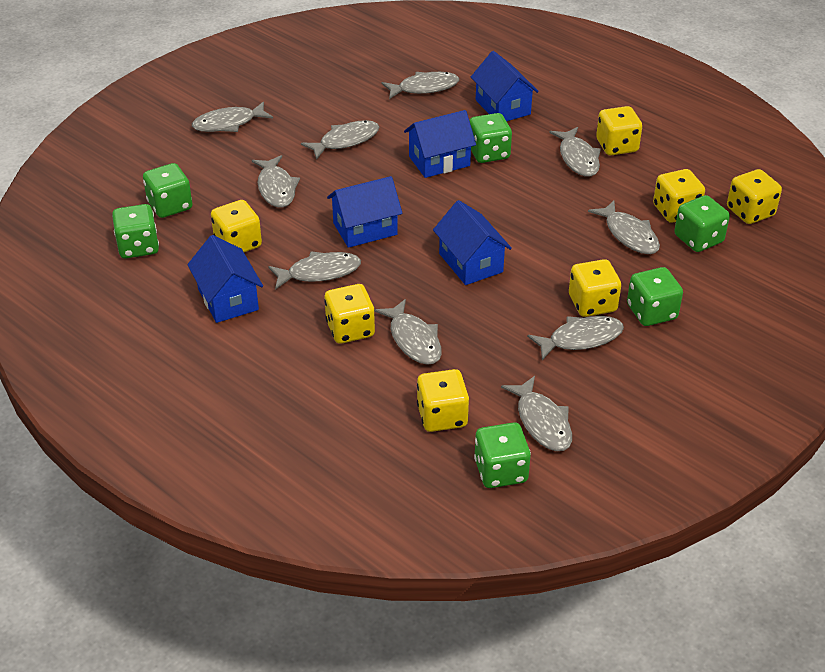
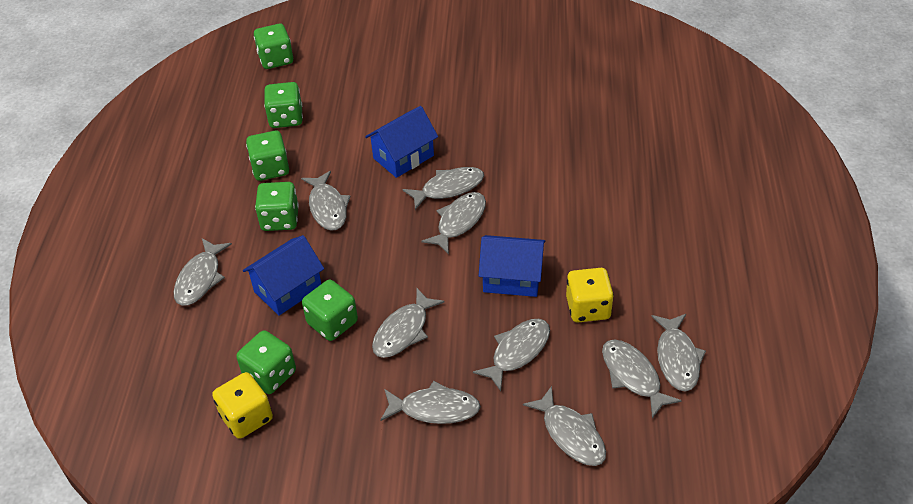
blue house: 5 -> 3
yellow dice: 7 -> 2

